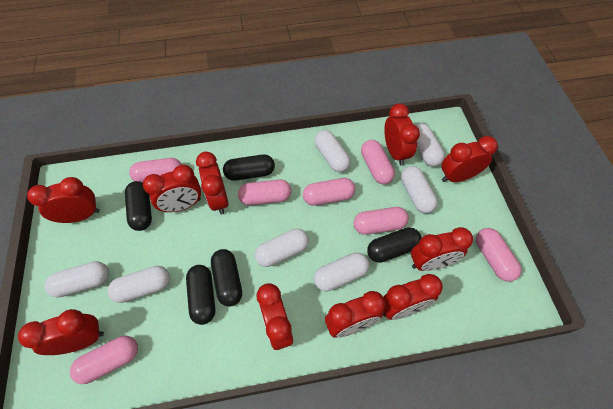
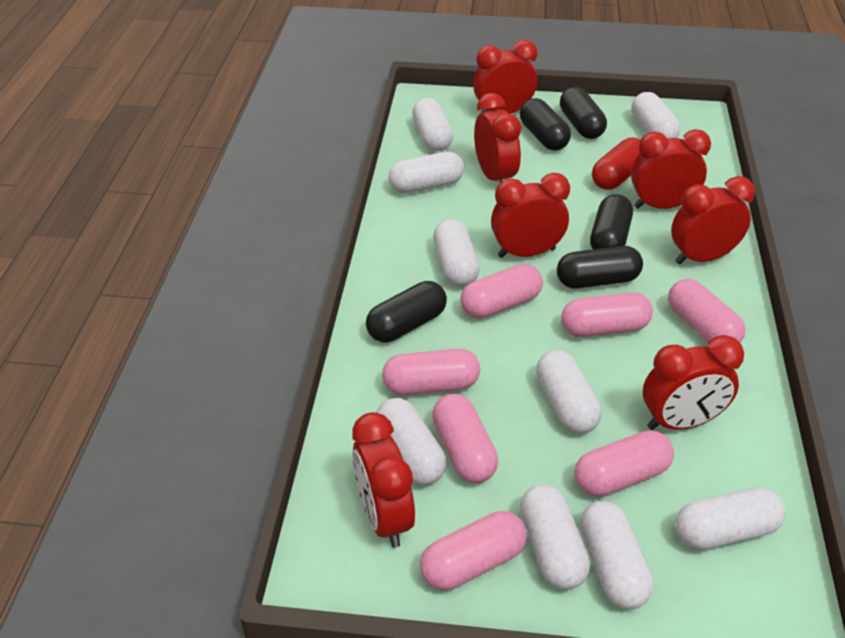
red capsule: 0 -> 1
red clock: 10 -> 7
white capsule: 7 -> 9

